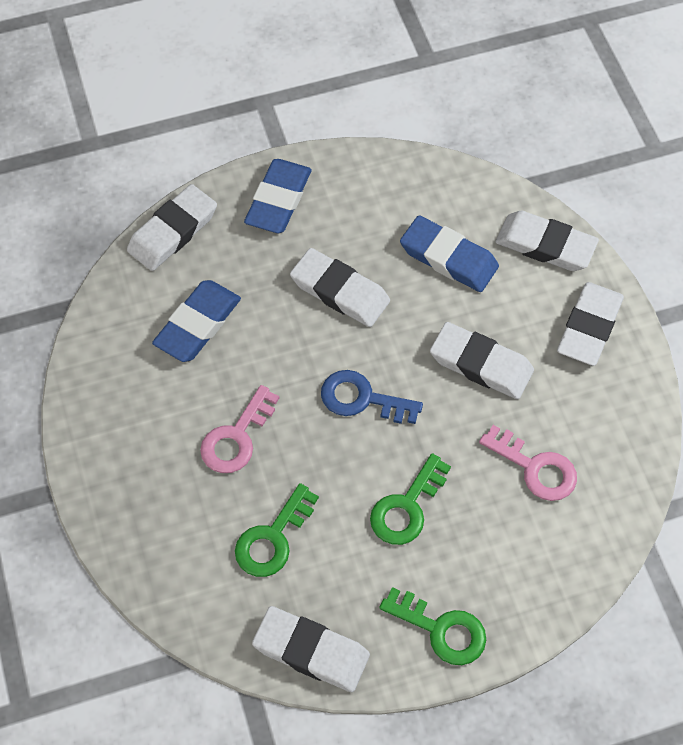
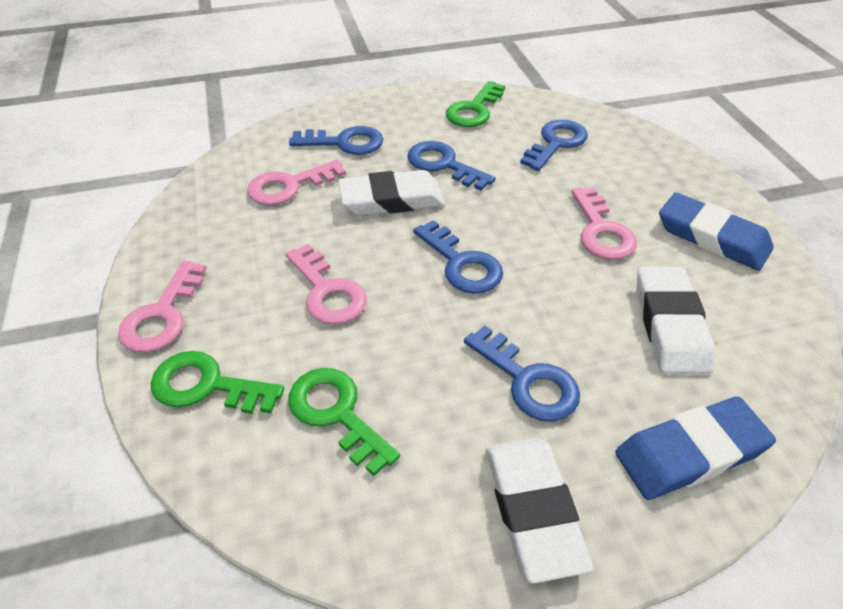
blue eraser: 3 -> 2
blue key: 1 -> 5
pink key: 2 -> 4
white eraser: 6 -> 3

